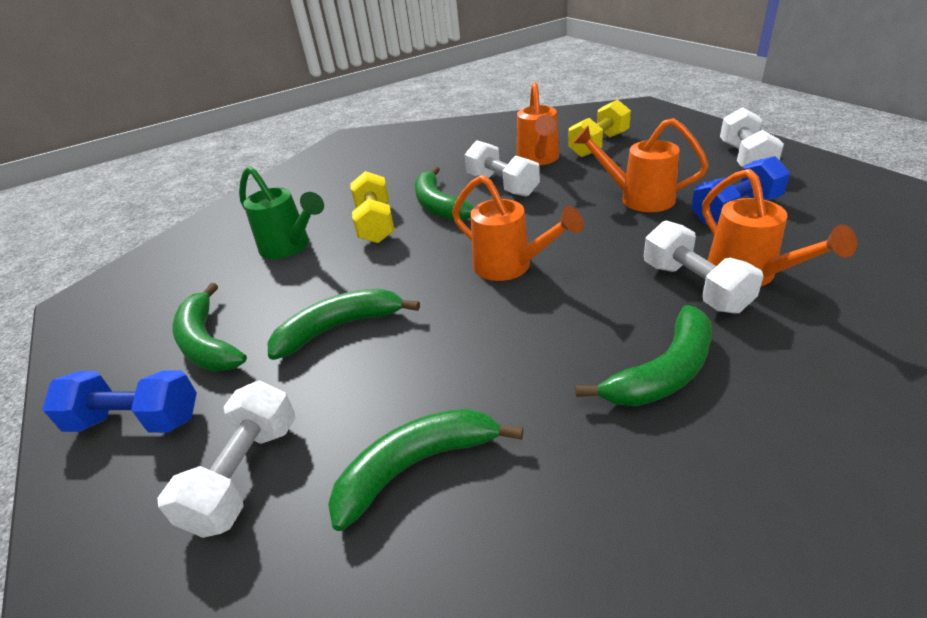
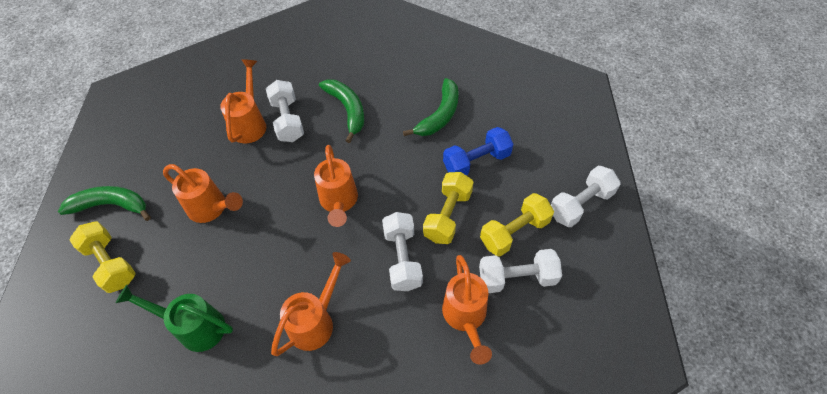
blue dumbbell: 2 -> 1
green banana: 5 -> 3
orange watering can: 4 -> 5
yellow dumbbell: 2 -> 3

